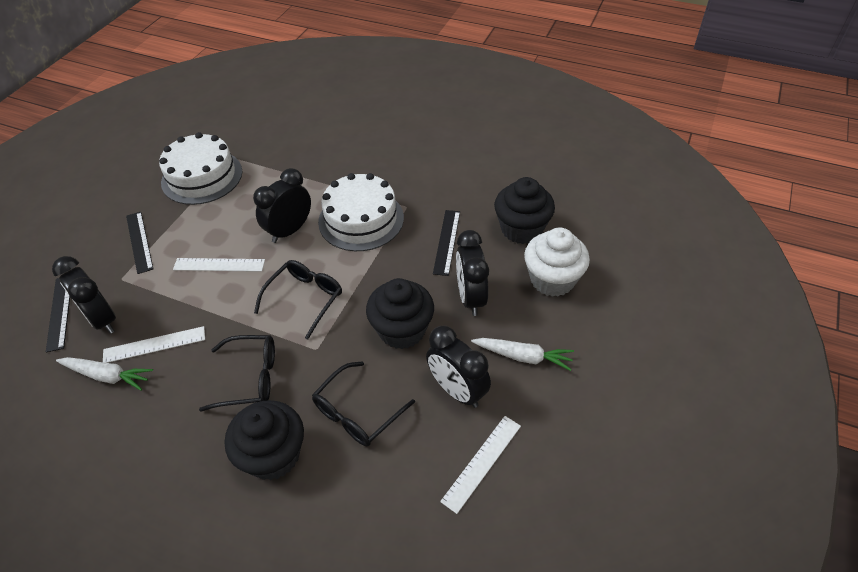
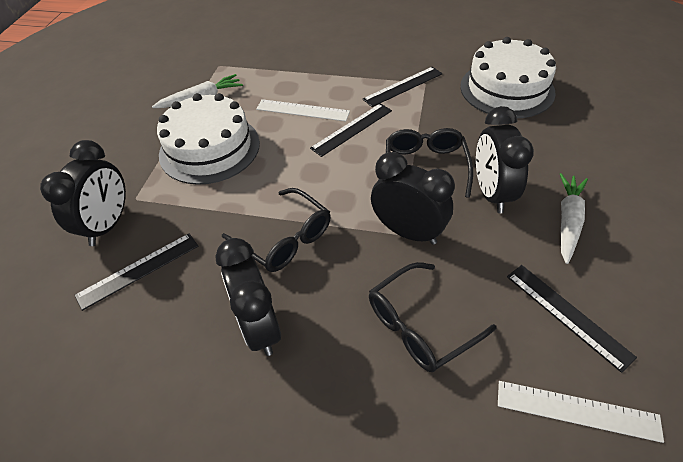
black cupcake: 3 -> 0
black ruler: 3 -> 4
white cupcake: 1 -> 0
white ruler: 3 -> 2

